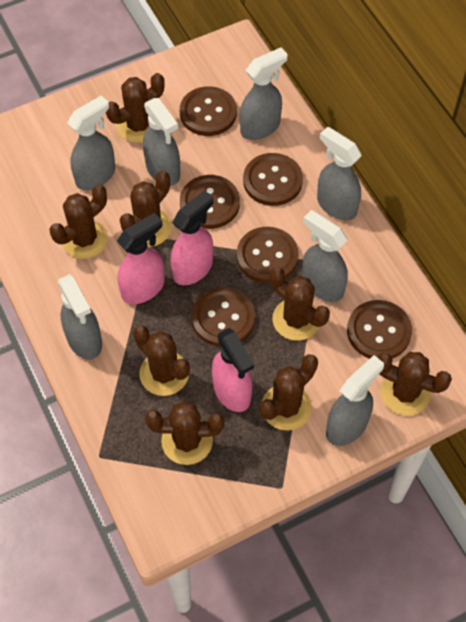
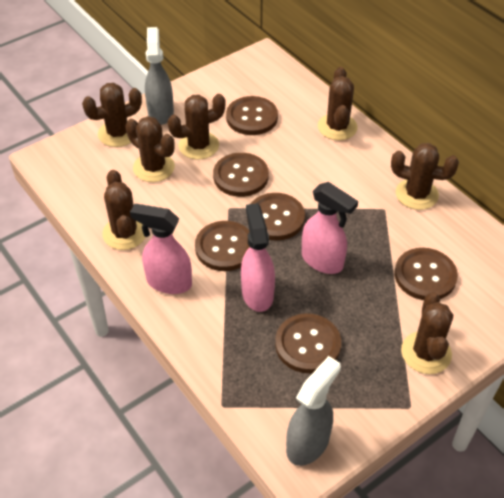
brown cactus: 8 -> 7
grey spray bottle: 7 -> 2

